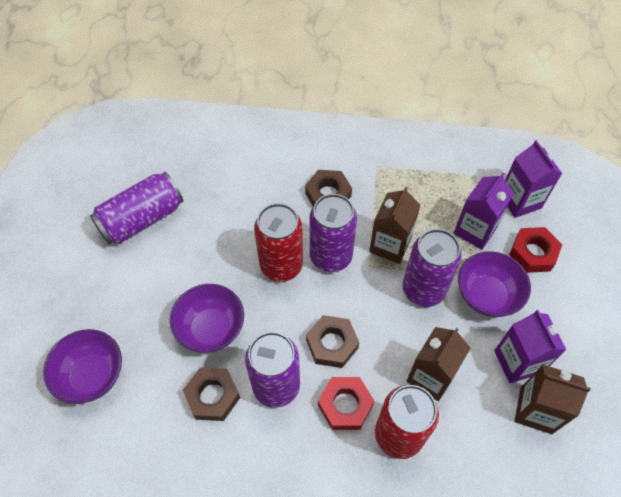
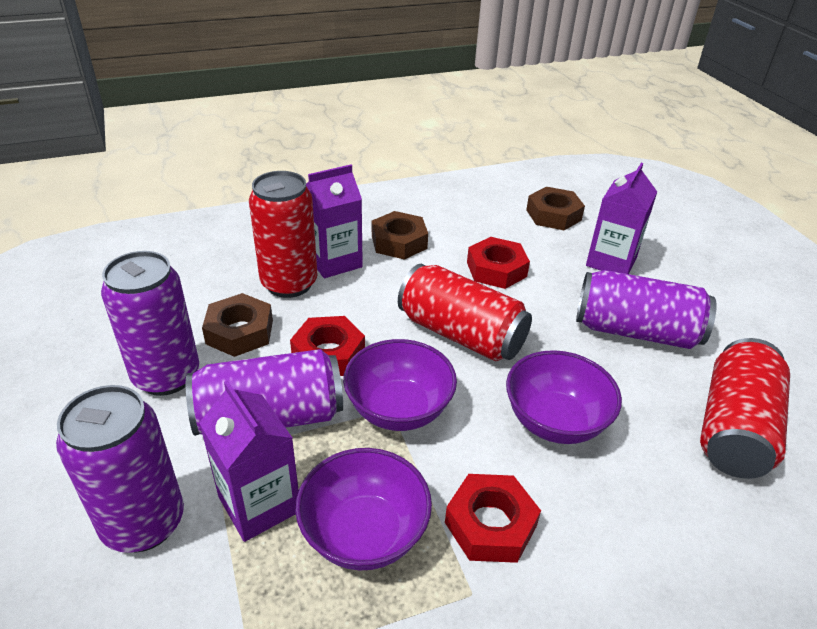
brown carton: 3 -> 0
red can: 2 -> 3
red nut: 2 -> 3

